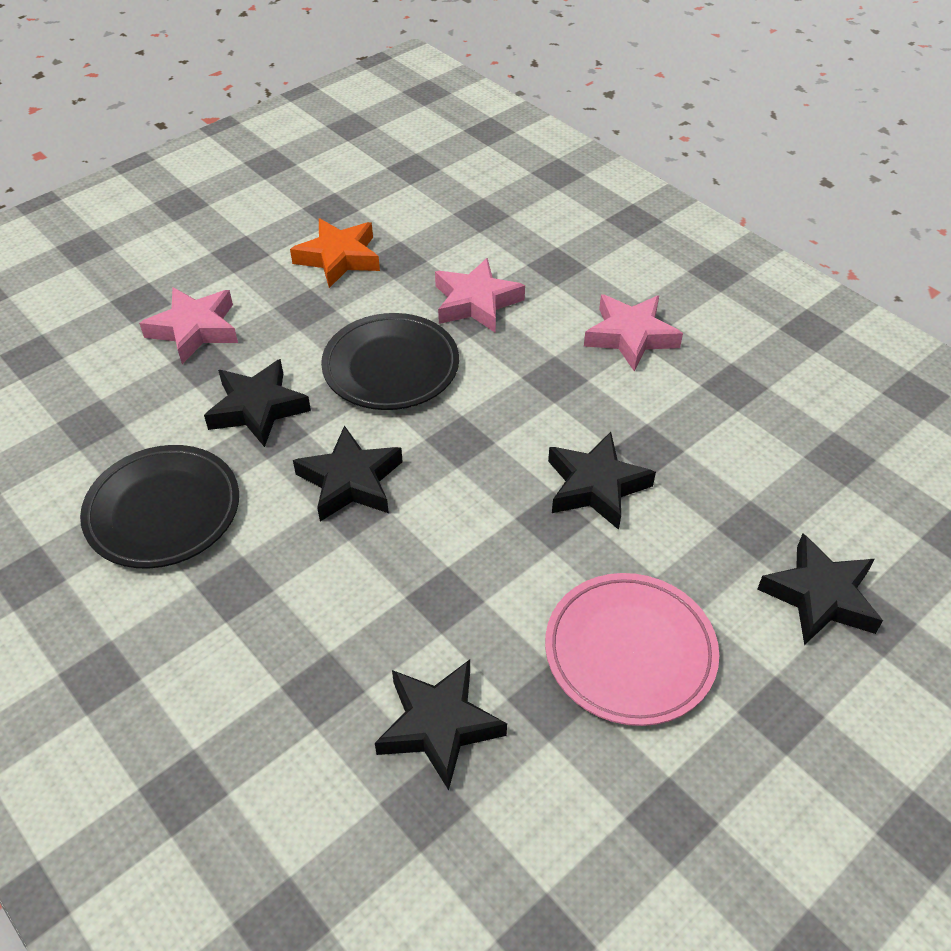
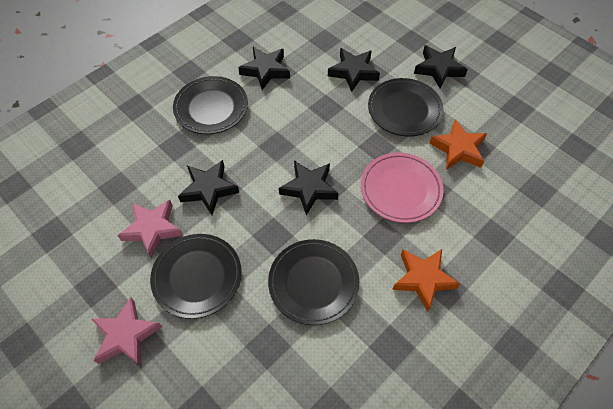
black plate: 2 -> 4
orange star: 1 -> 2
pink star: 3 -> 2

